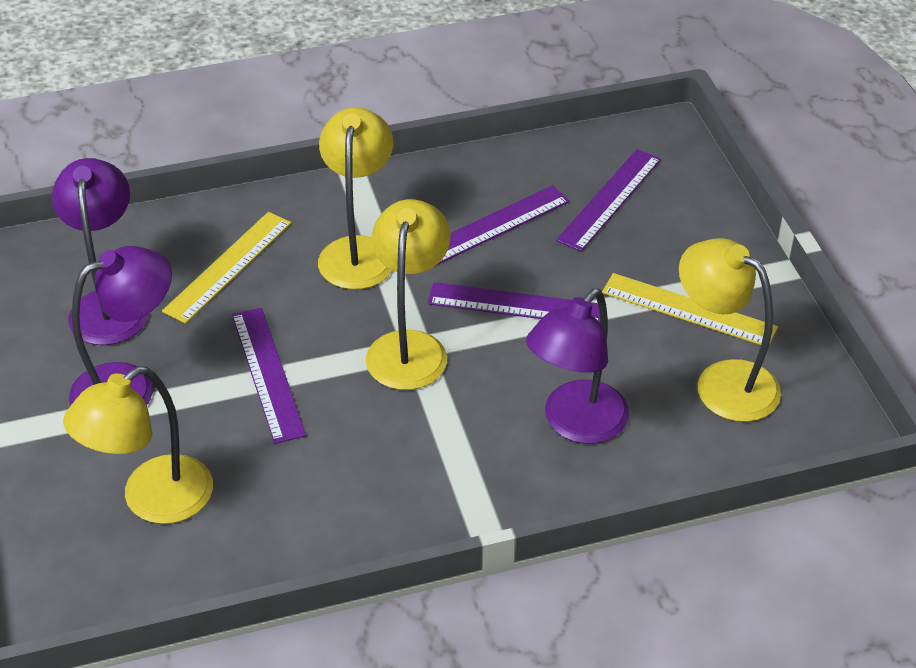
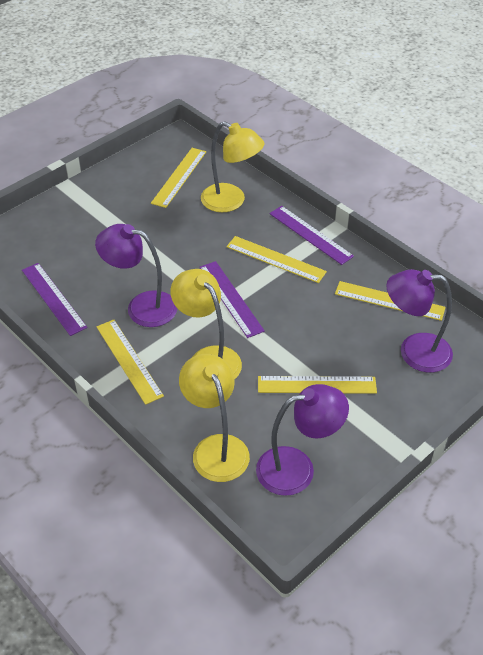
purple ruler: 4 -> 3
yellow lamp: 4 -> 3
yellow ruler: 2 -> 5

